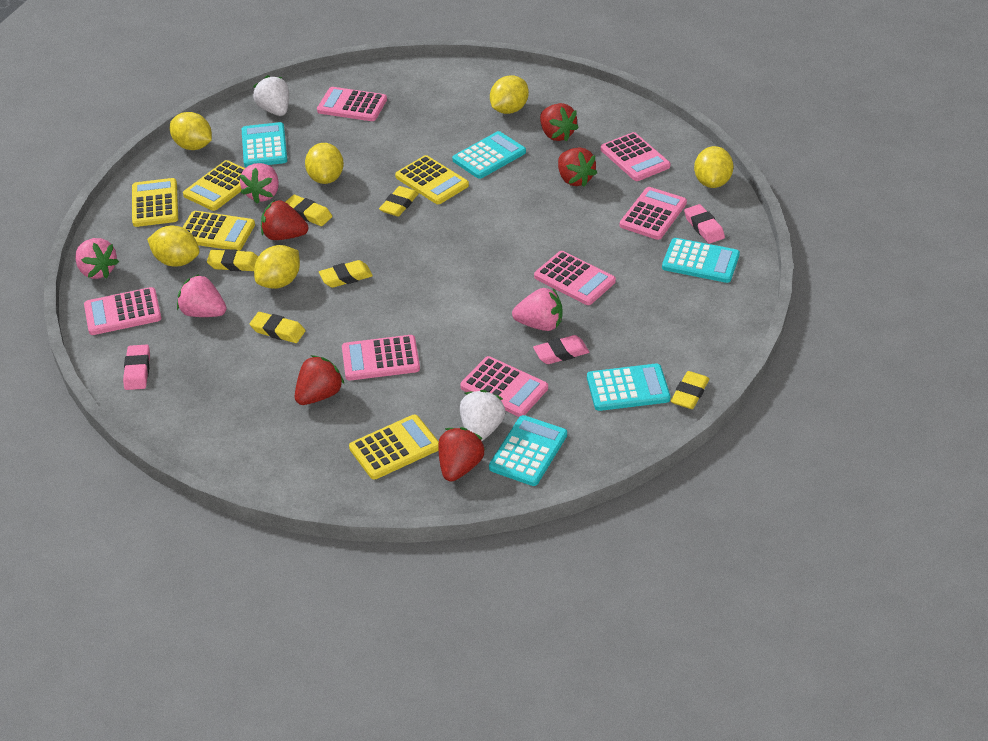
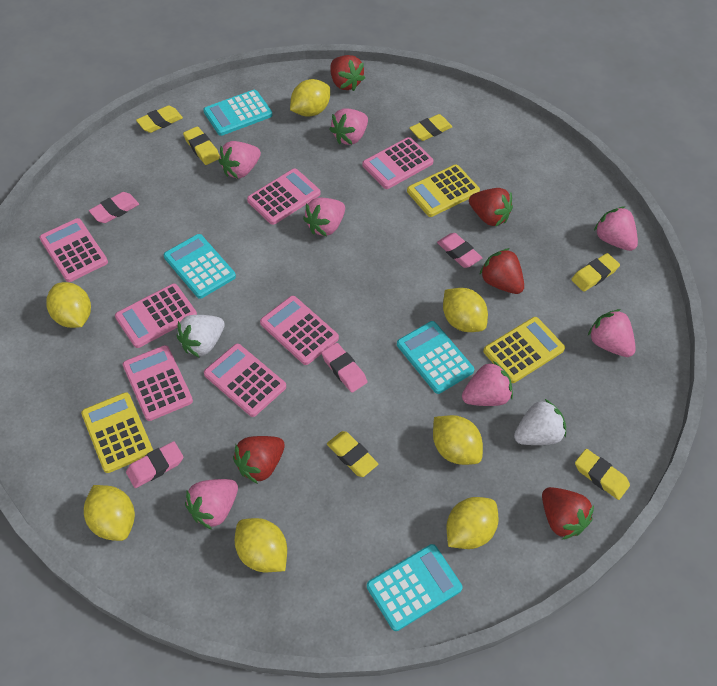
pink eraser: 3 -> 4
pink strawberry: 4 -> 7
turquoise calculator: 5 -> 4
yellow calculator: 5 -> 3
yellow lemon: 6 -> 7

